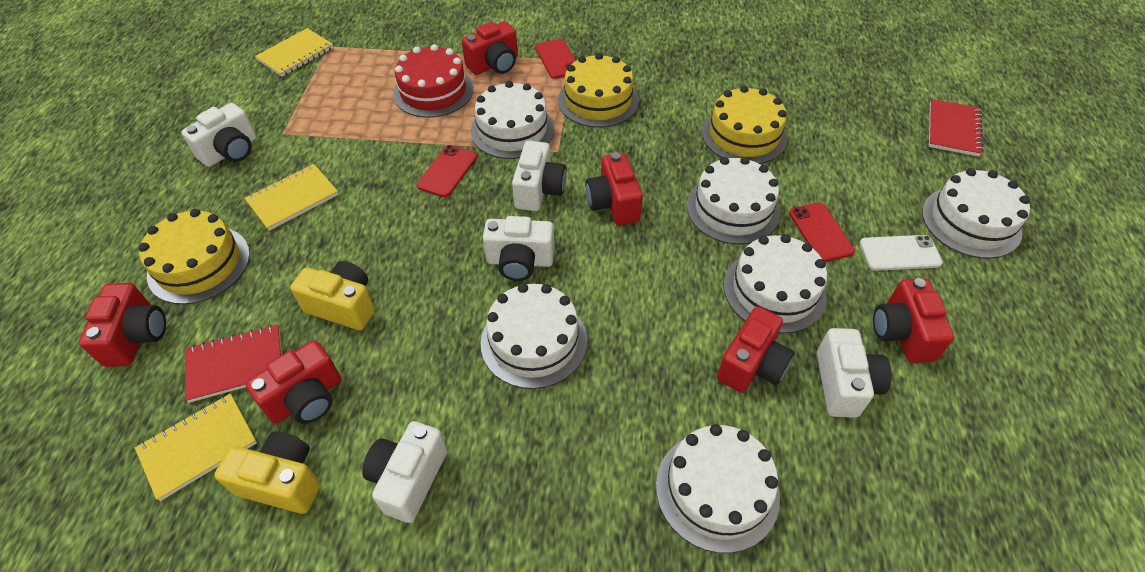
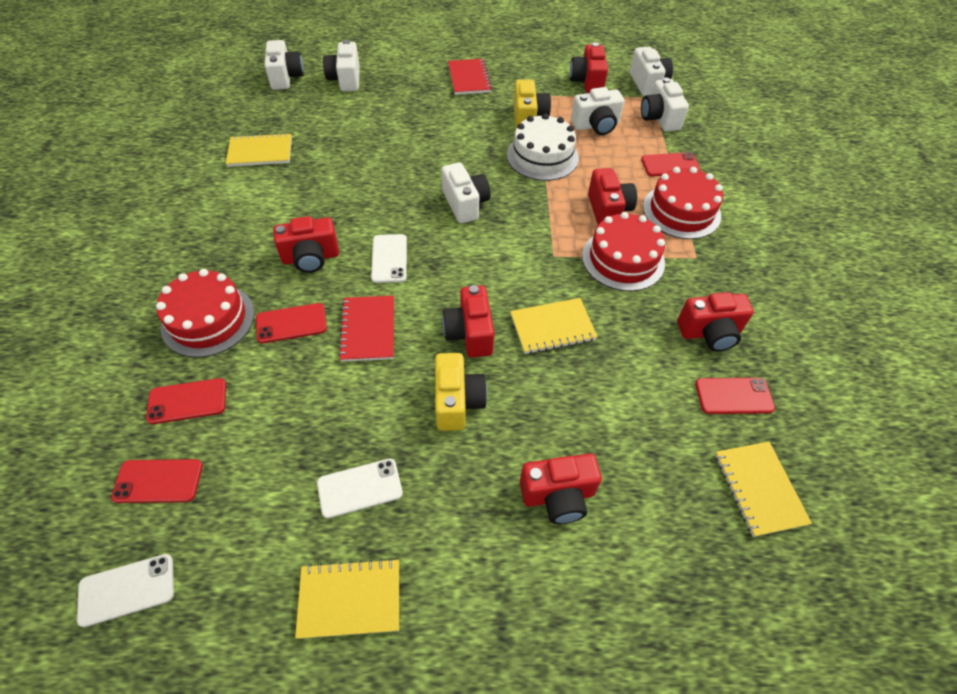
red cake: 1 -> 3
red phone: 3 -> 5
white cake: 6 -> 1
white camera: 5 -> 6
white phone: 1 -> 3
yellow cake: 3 -> 0
yellow notebook: 3 -> 4

